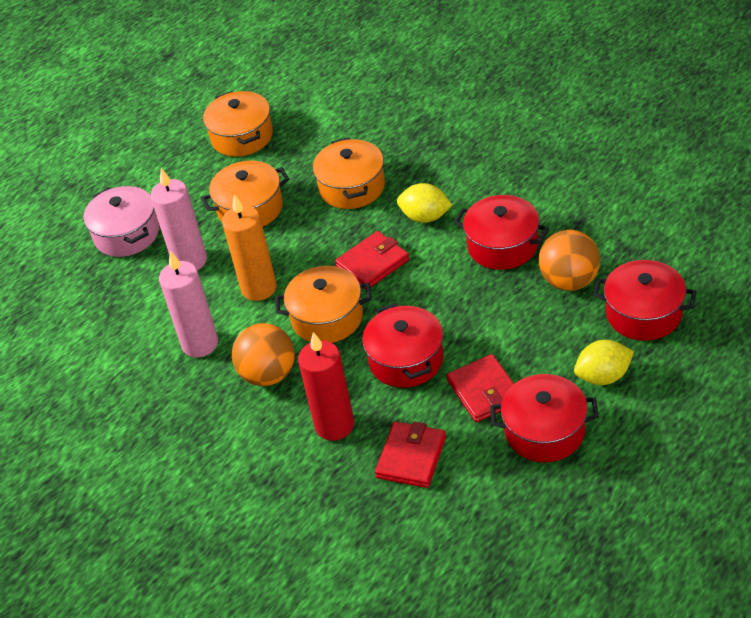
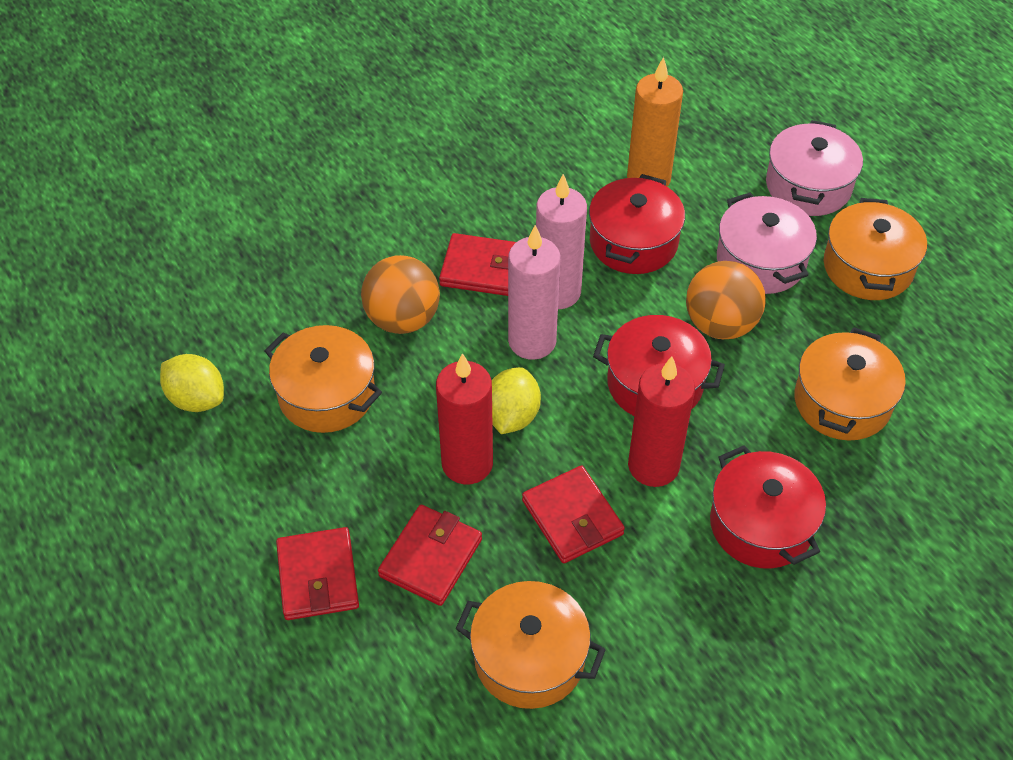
pink pot: 1 -> 2
red candle: 1 -> 2
red pot: 4 -> 3
red wallet: 3 -> 4

